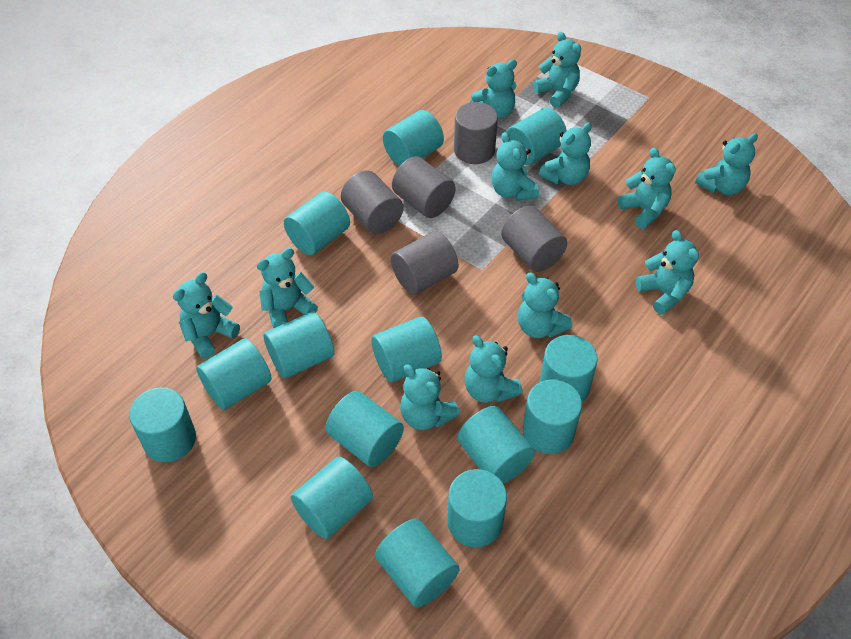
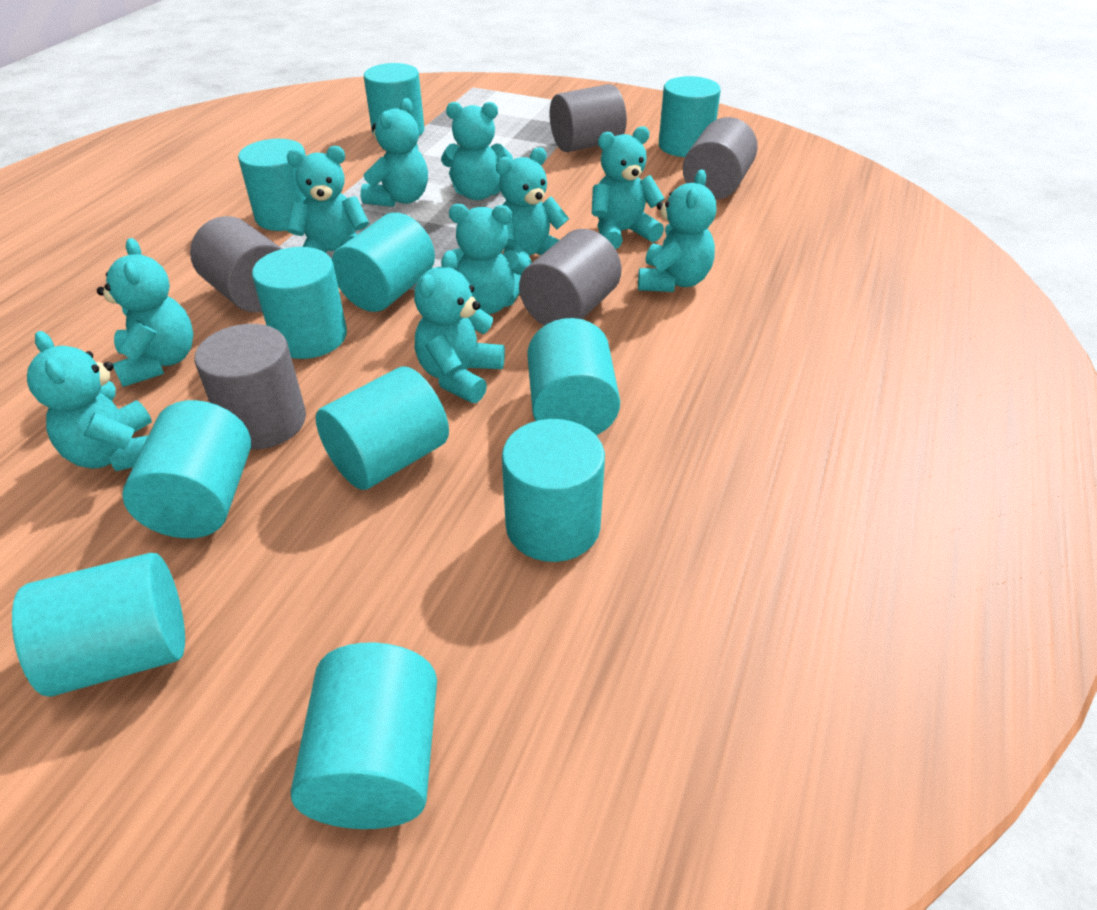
turquoise cylinder: 14 -> 11
turquoise teddy bear: 12 -> 10

